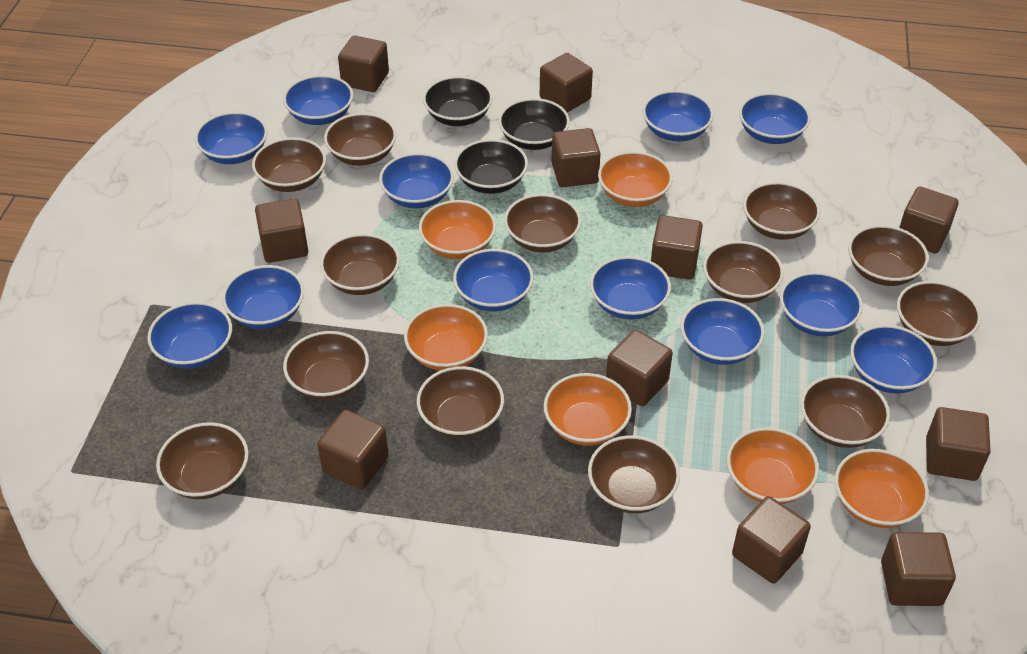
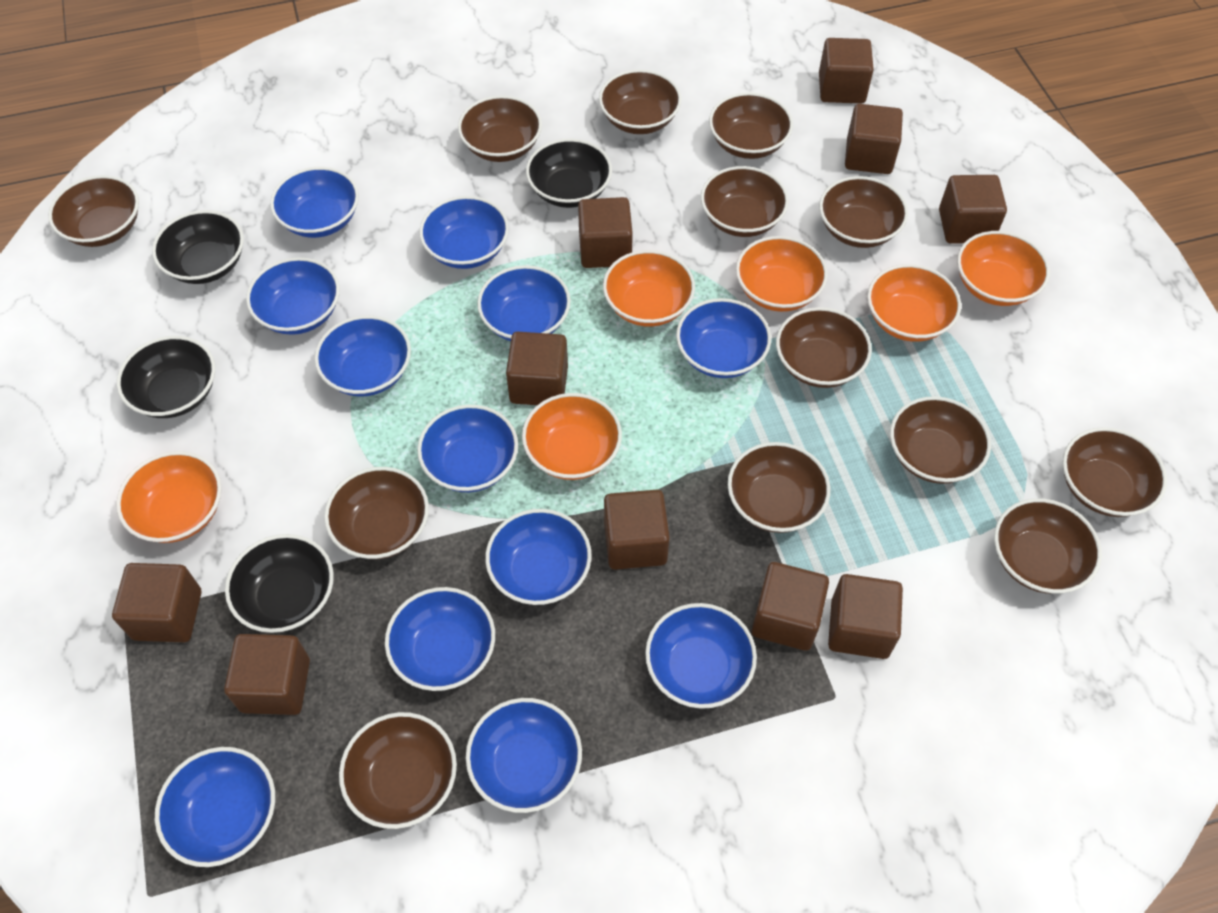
black bowl: 3 -> 4
brown cube: 11 -> 10

